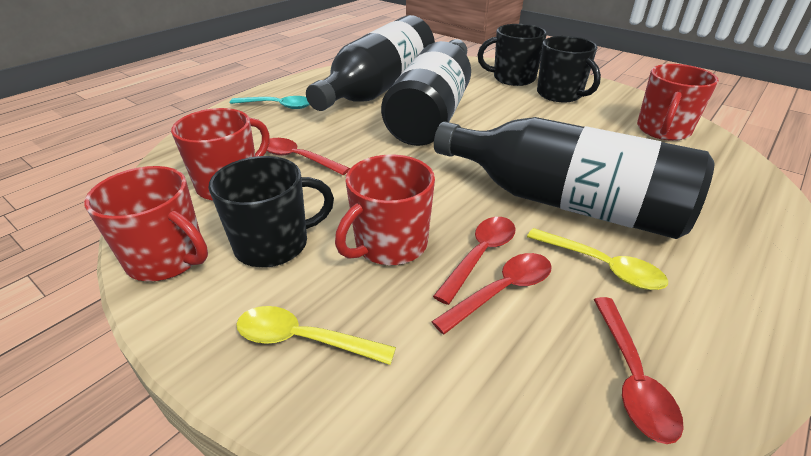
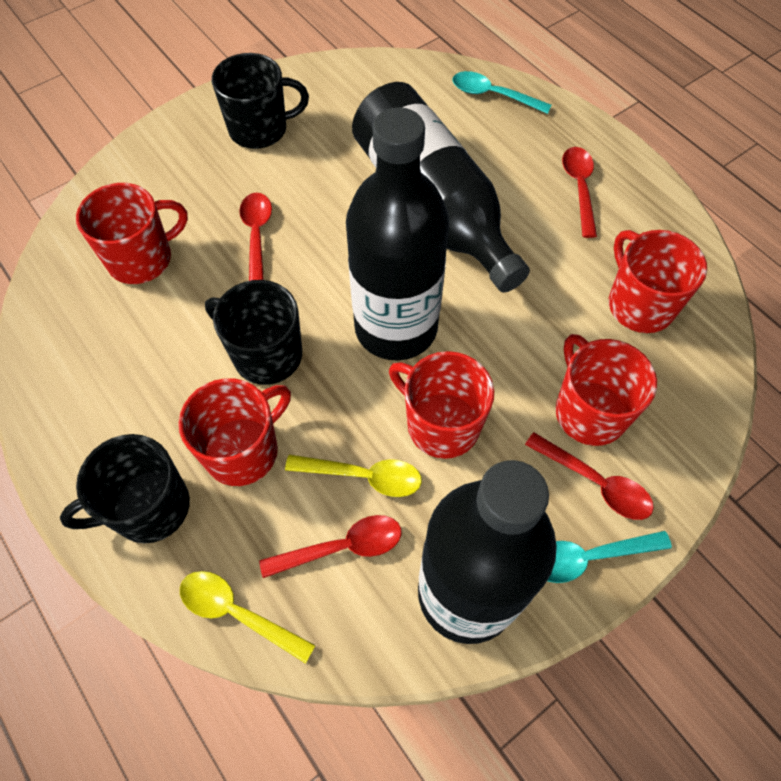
red mug: 4 -> 5
turquoise spoon: 1 -> 2

